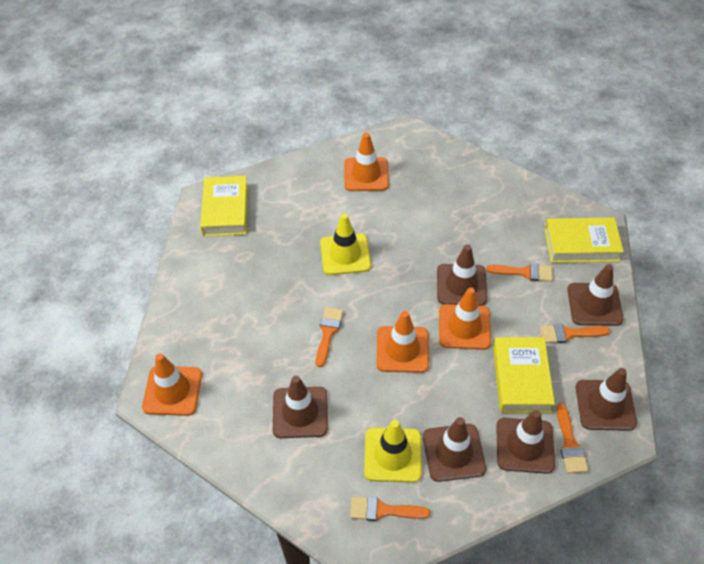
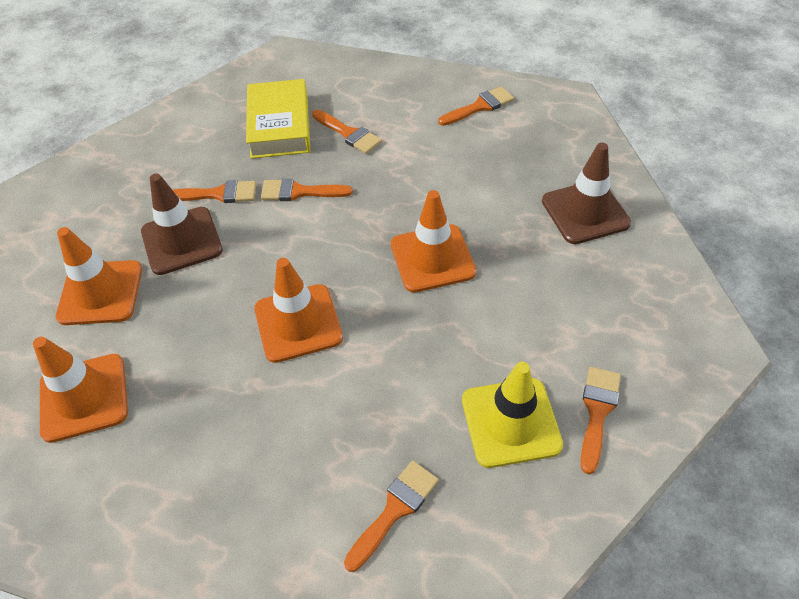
brown traffic cone: 6 -> 2
orange brush: 5 -> 6
yellow book: 3 -> 1
yellow traffic cone: 2 -> 1

